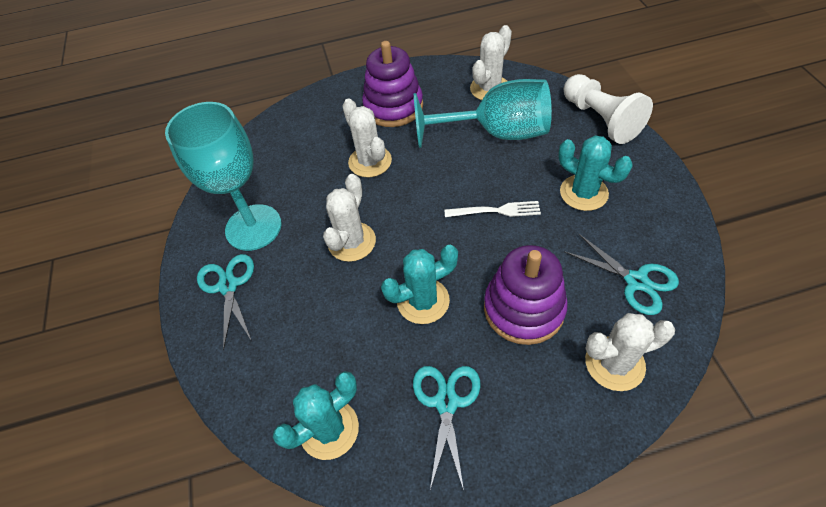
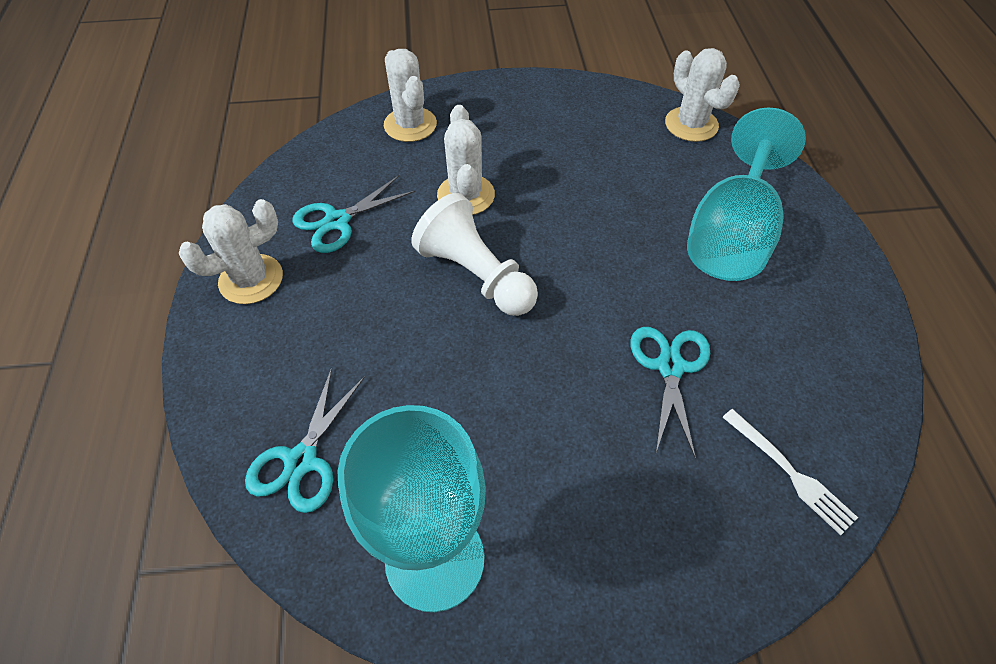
purple stacking toy: 2 -> 0
turquoise cactus: 3 -> 0

